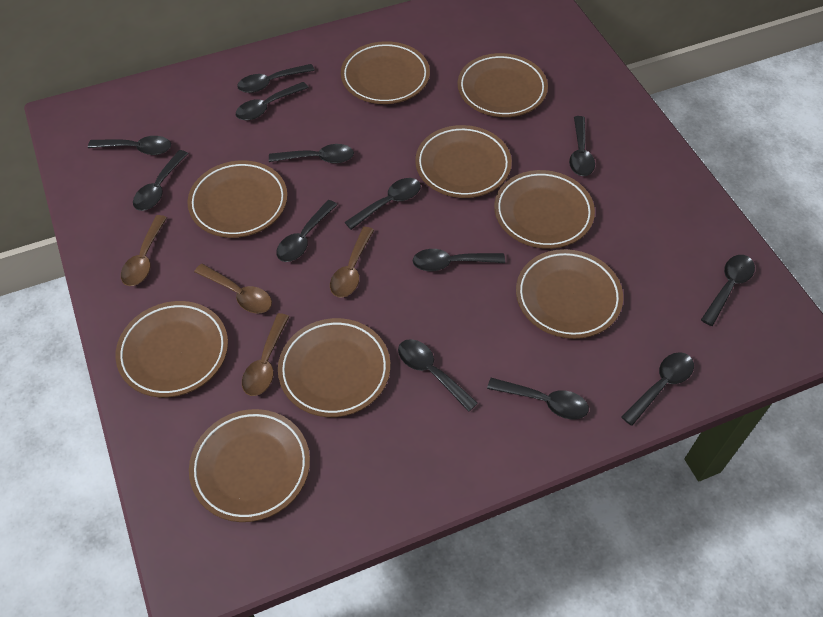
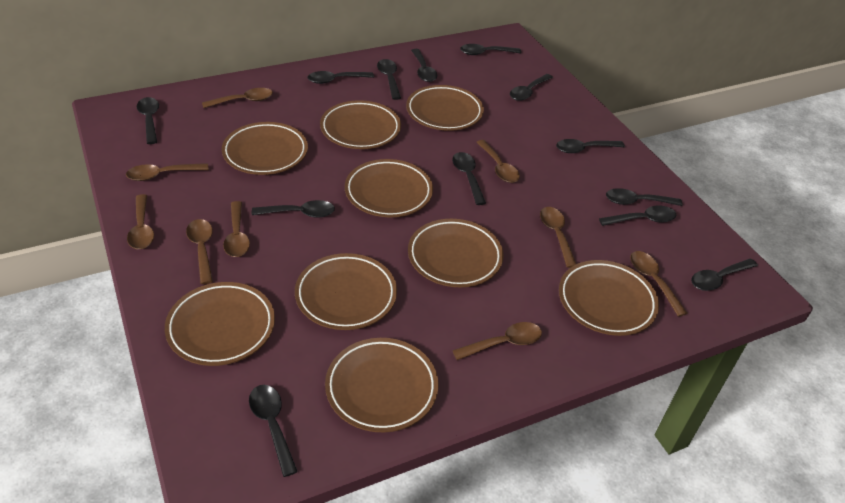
brown spoon: 4 -> 9

